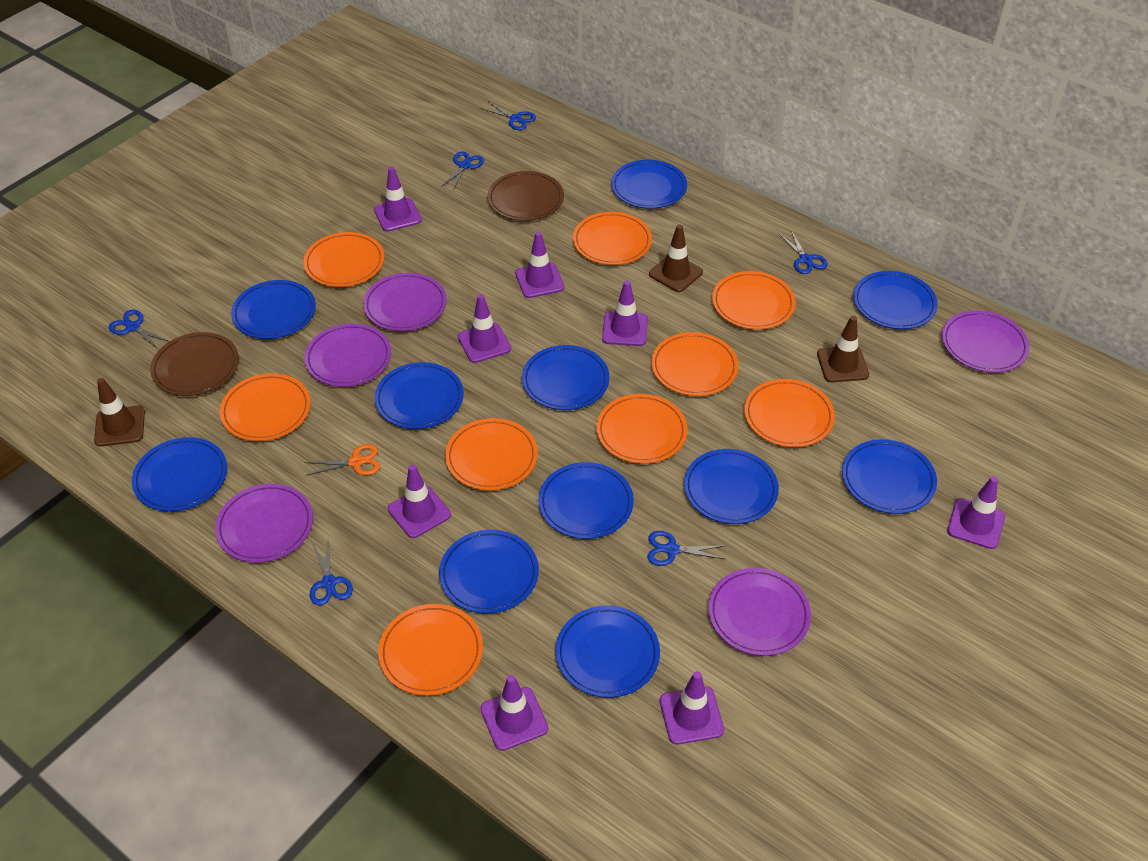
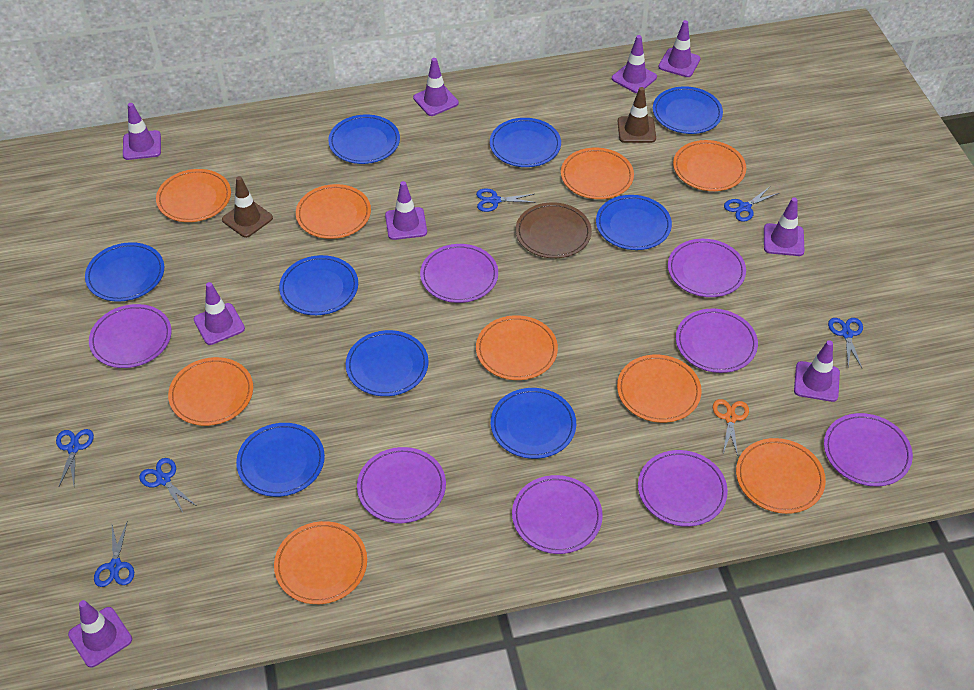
blue plate: 11 -> 9
brown plate: 2 -> 1
brown traffic cone: 3 -> 2
purple plate: 5 -> 8
purple traffic cone: 8 -> 9

